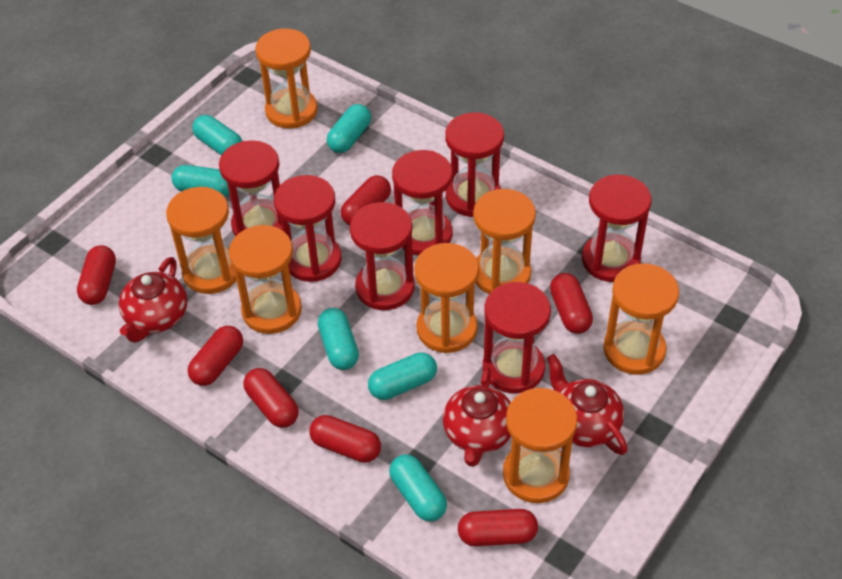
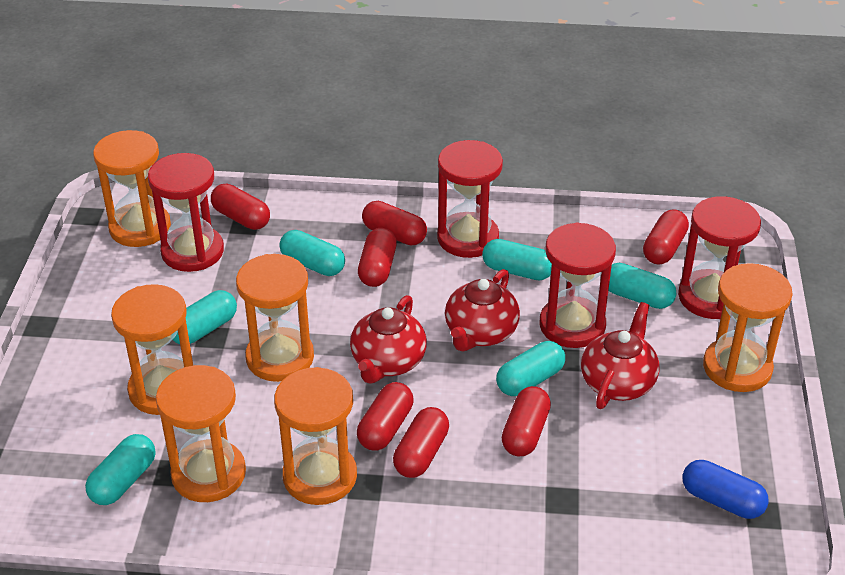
blue capsule: 0 -> 1
orange hourglass: 7 -> 6
red hourglass: 7 -> 4

